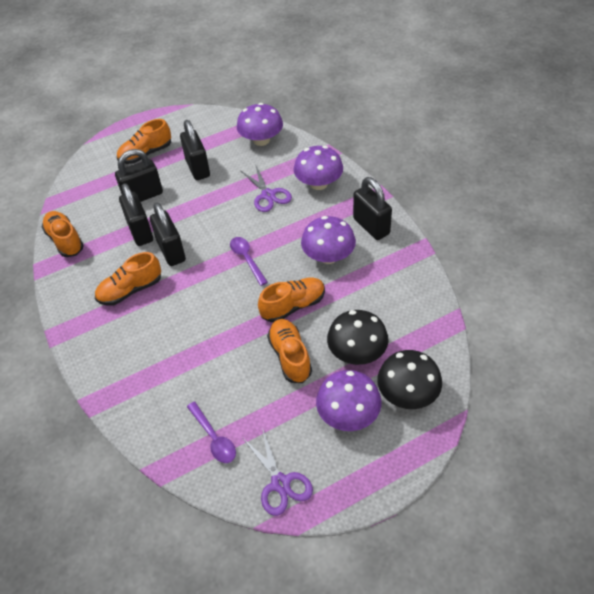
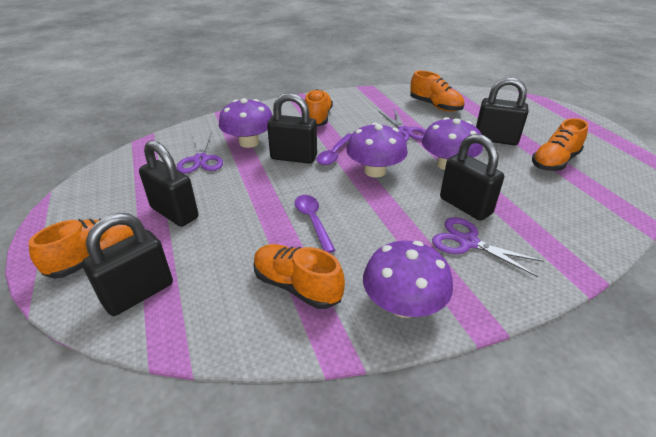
black mushroom: 2 -> 0
purple scissors: 2 -> 3

